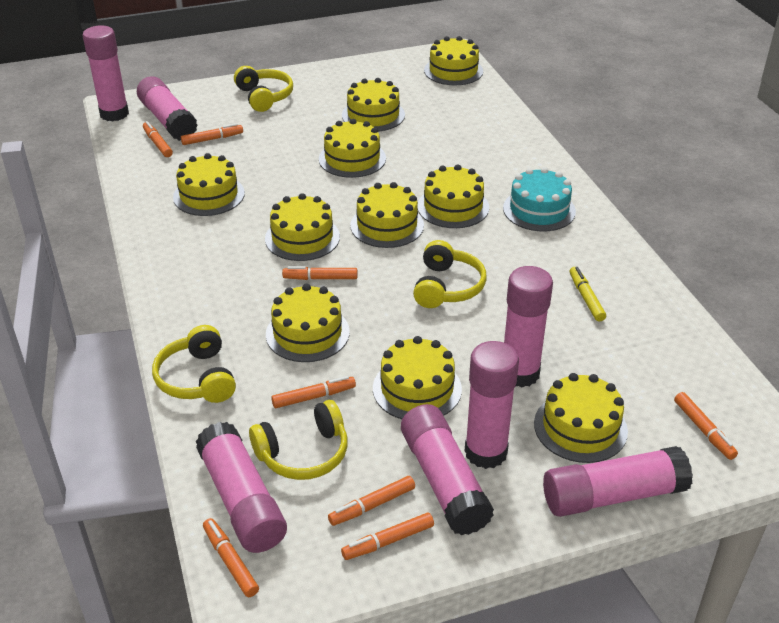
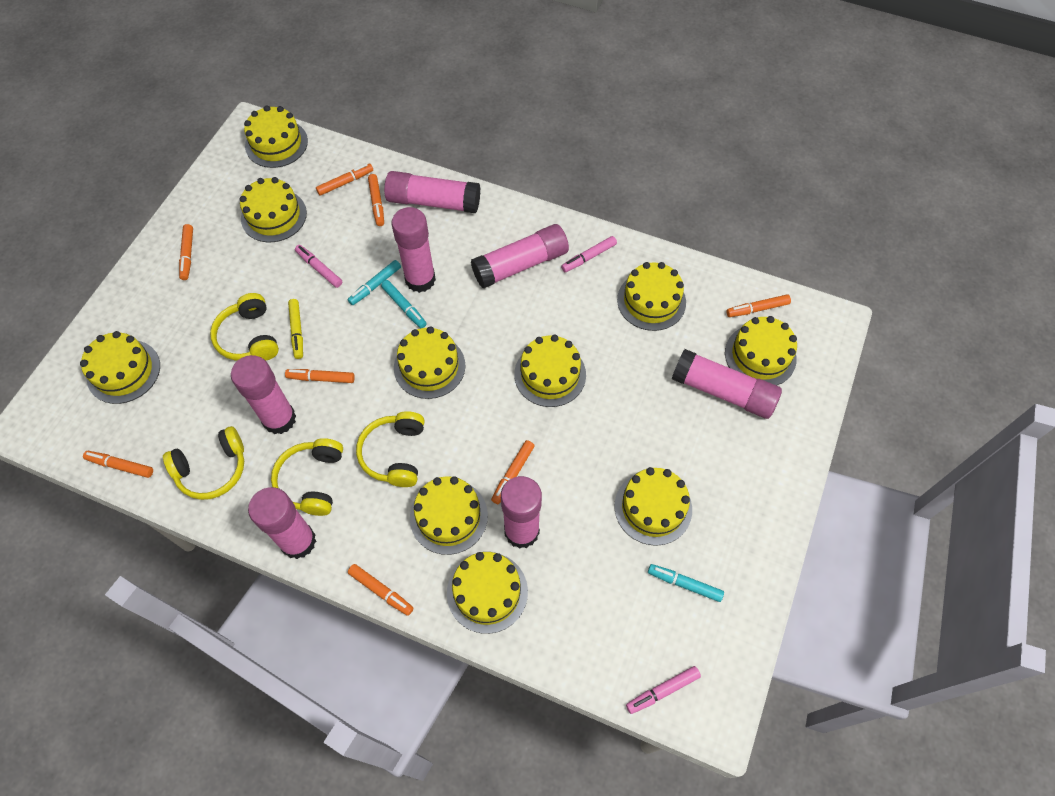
pink marker: 0 -> 3
turquoise cake: 1 -> 0
turquoise marker: 0 -> 3

